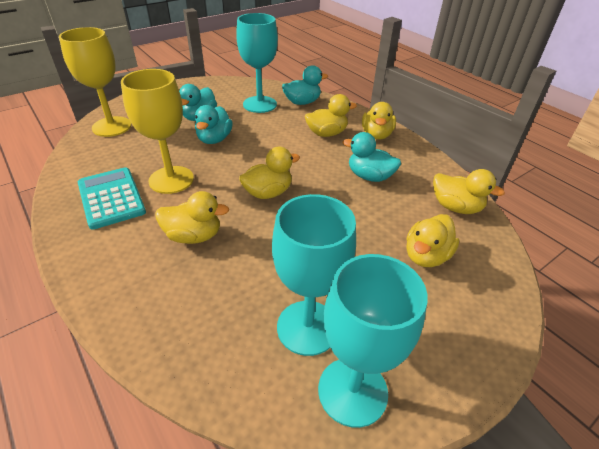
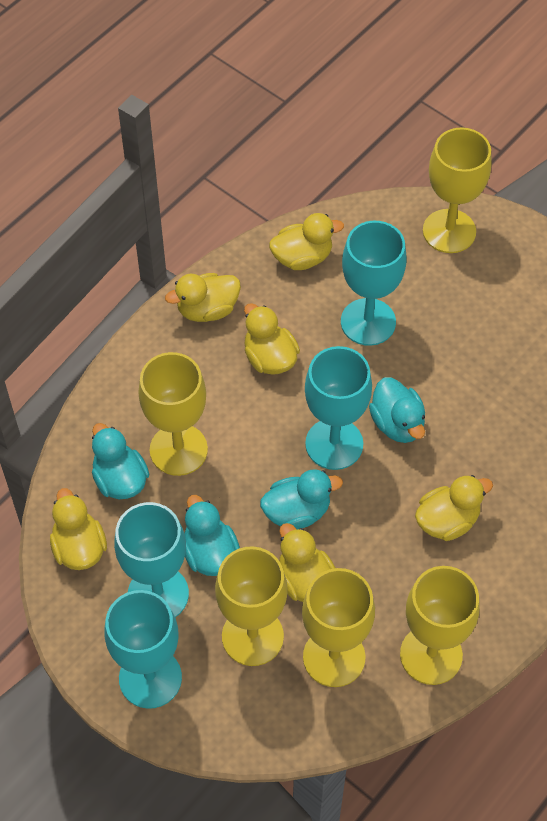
turquoise calculator: 1 -> 0
turquoise goblet: 3 -> 4
yellow goblet: 2 -> 5

